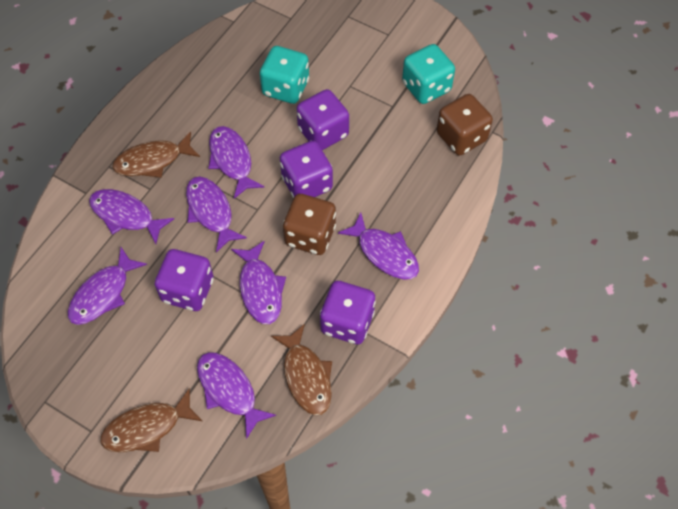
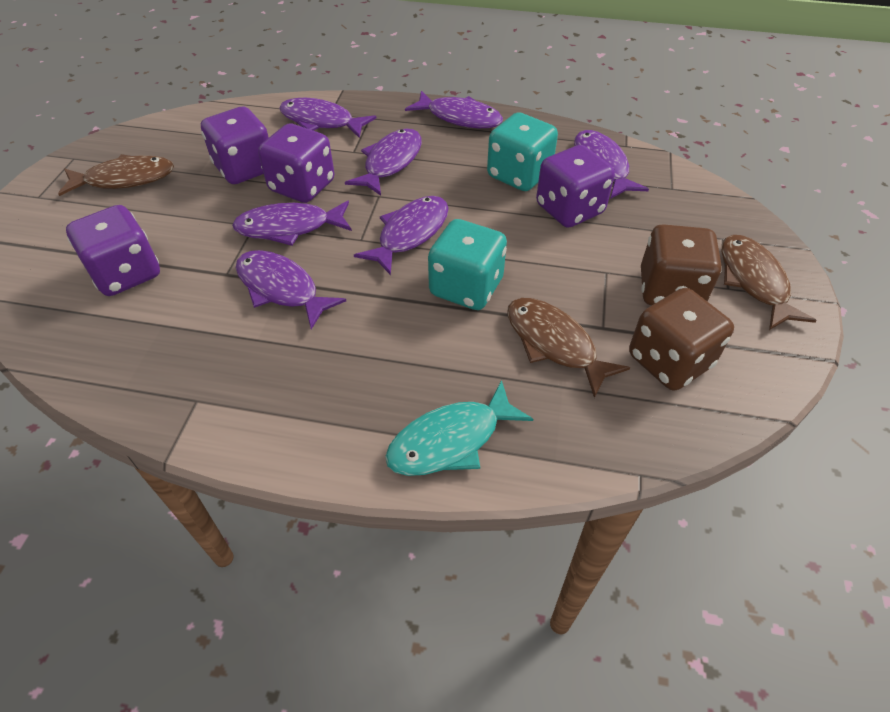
turquoise fish: 0 -> 1

